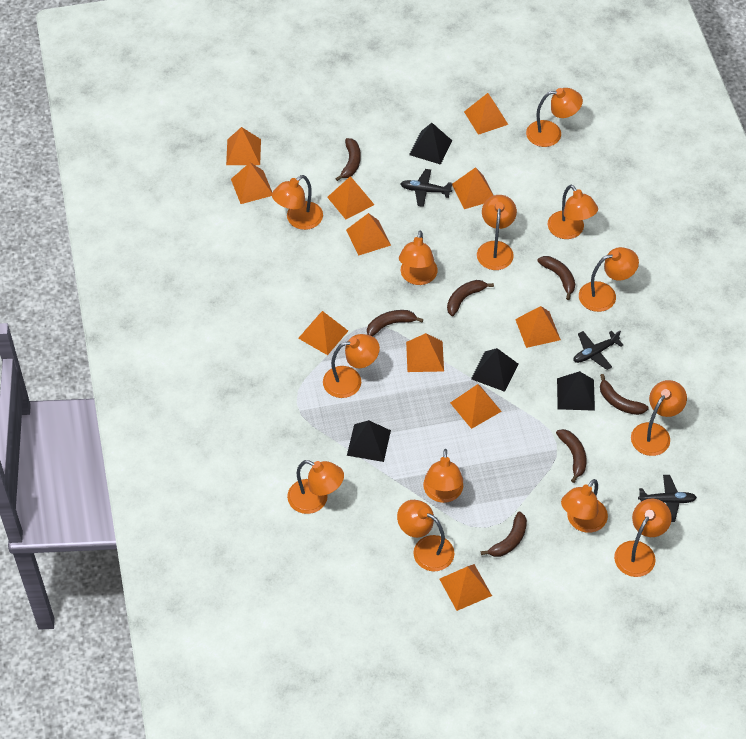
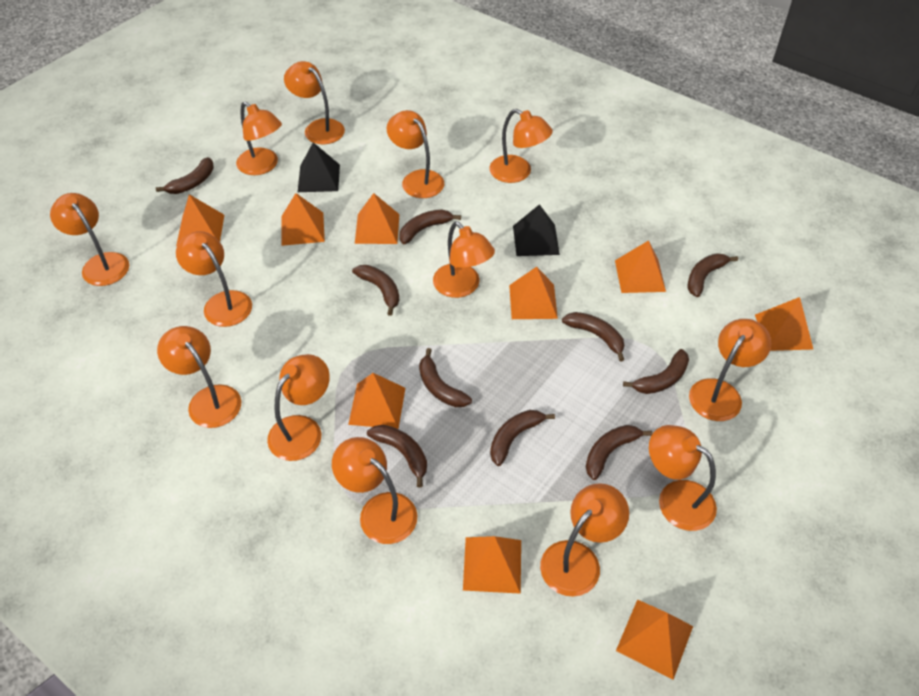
black plane: 3 -> 0
black pyramid: 4 -> 2
brown banana: 7 -> 10
orange pyramid: 11 -> 9

